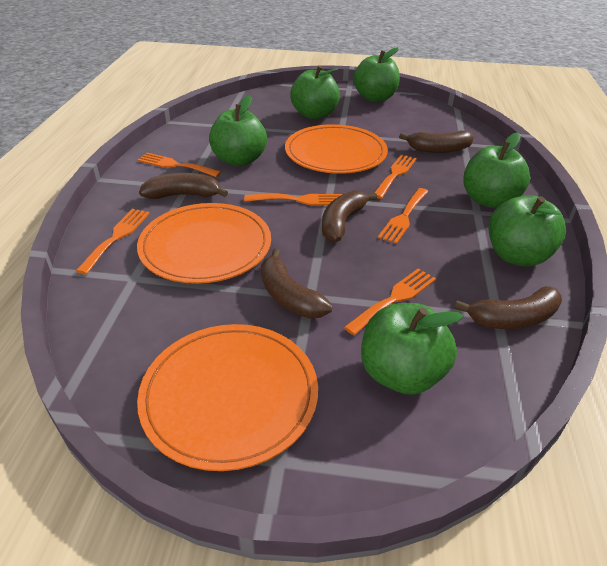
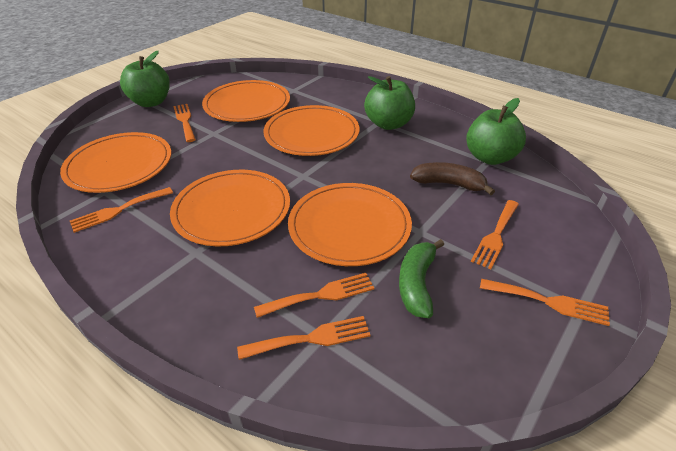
brown banana: 5 -> 1
green apple: 6 -> 3
green banana: 0 -> 1
orange plate: 3 -> 5

